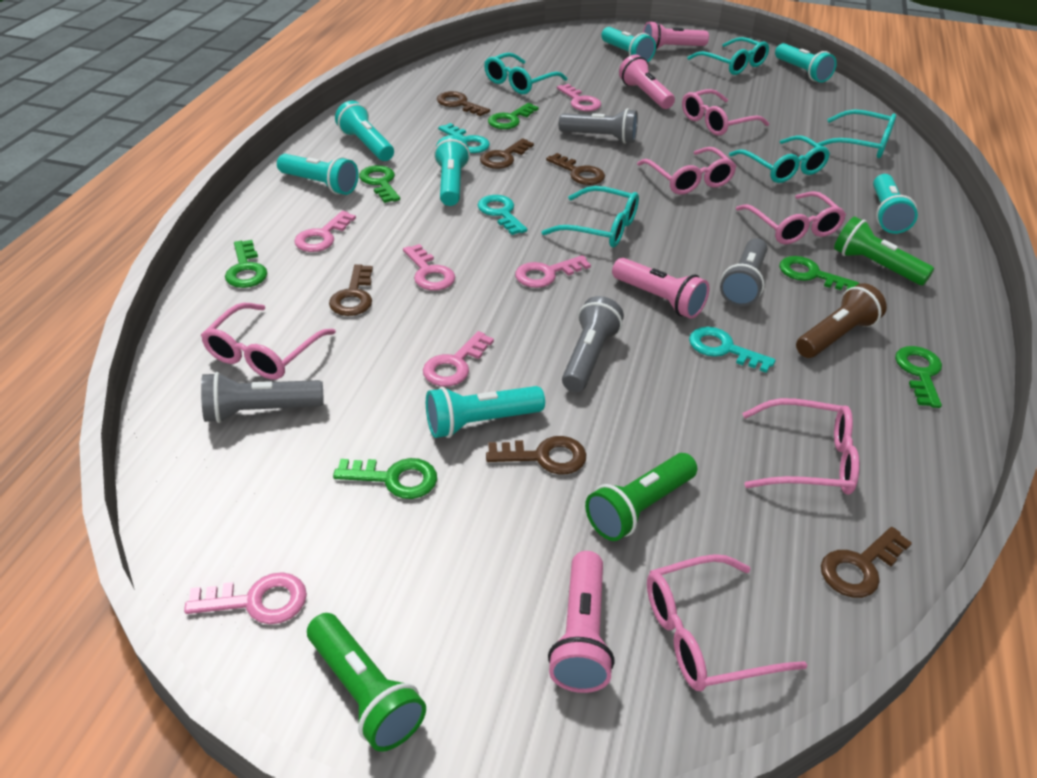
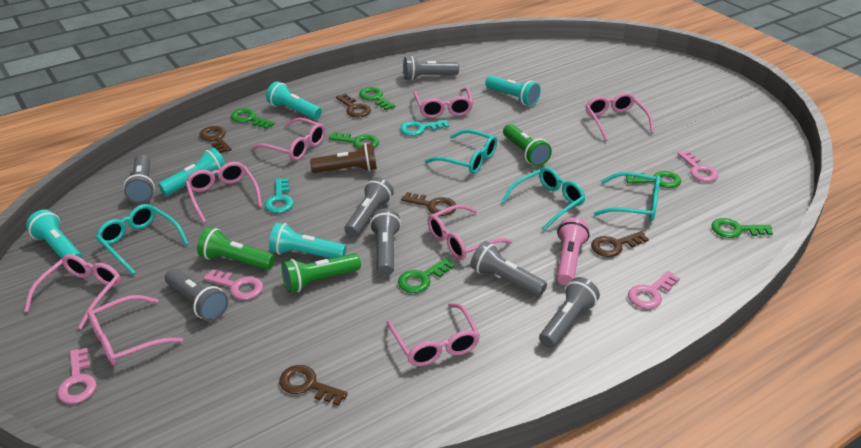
brown key: 6 -> 5
grey flashlight: 4 -> 7
pink flashlight: 4 -> 1
pink glasses: 6 -> 8
pink key: 6 -> 4
turquoise flashlight: 7 -> 5
turquoise glasses: 5 -> 4
turquoise key: 3 -> 2

